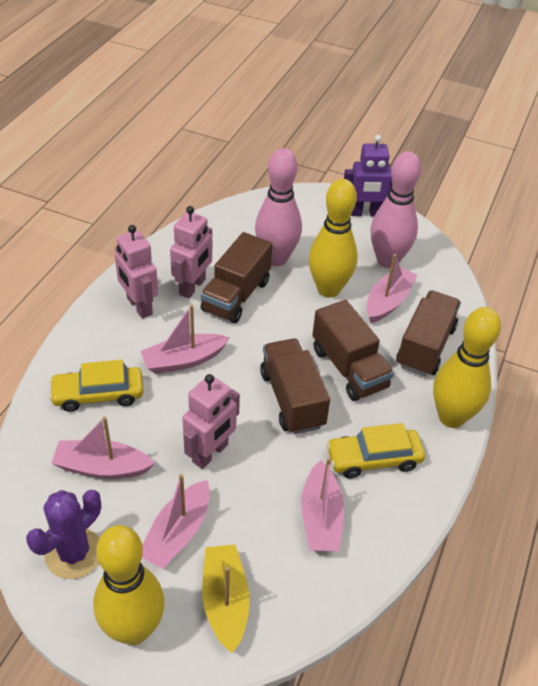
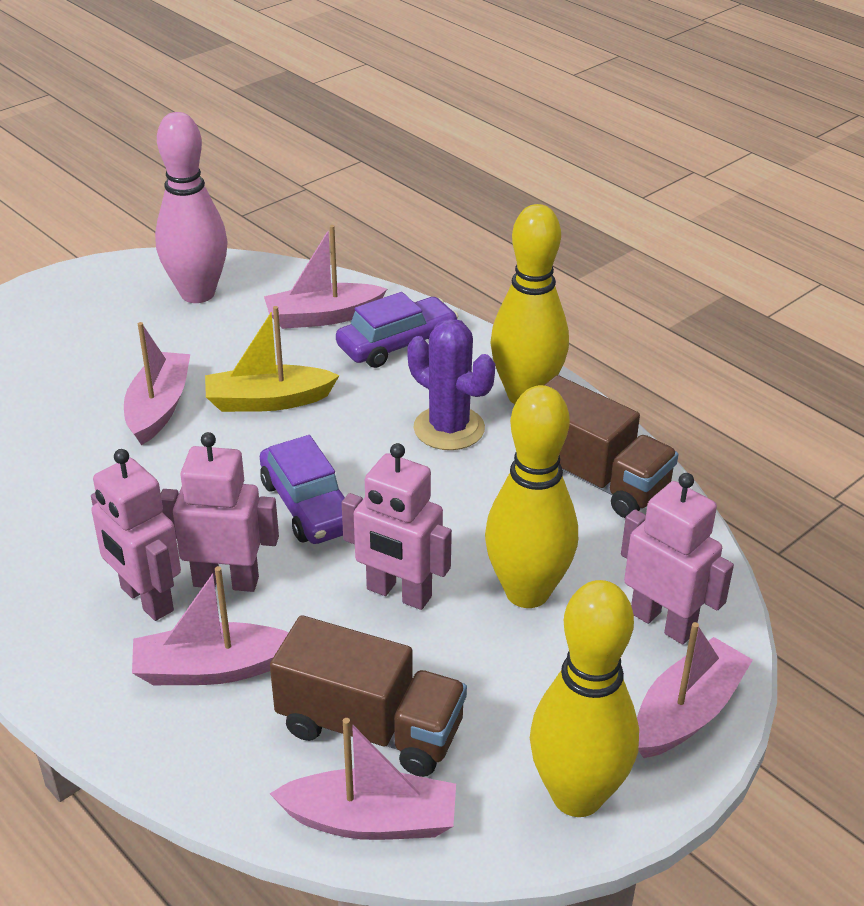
brown truck: 4 -> 2
pink bowling pin: 2 -> 1
pink robot: 3 -> 4
purple car: 0 -> 2
purple robot: 1 -> 0
yellow car: 2 -> 0

